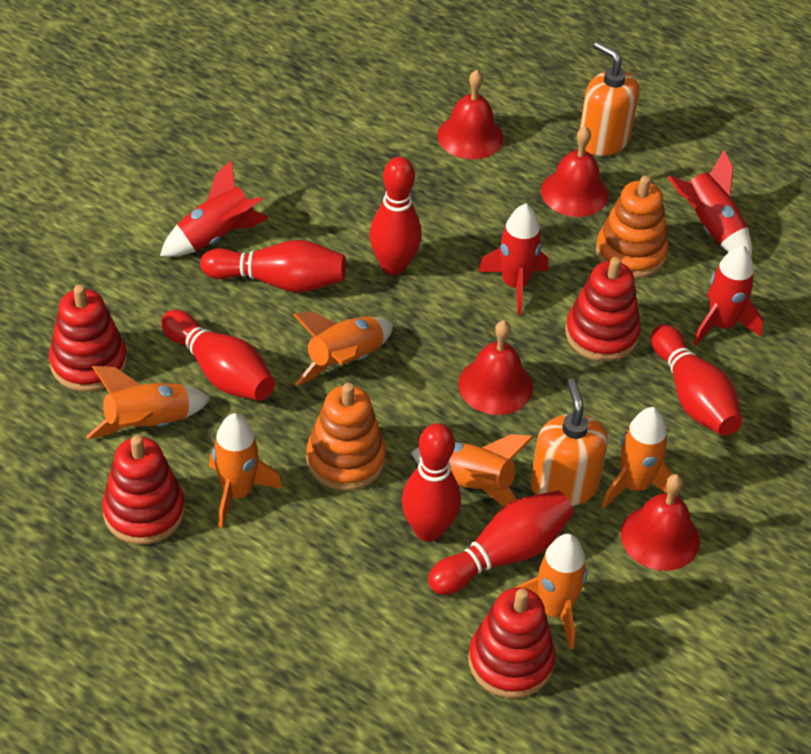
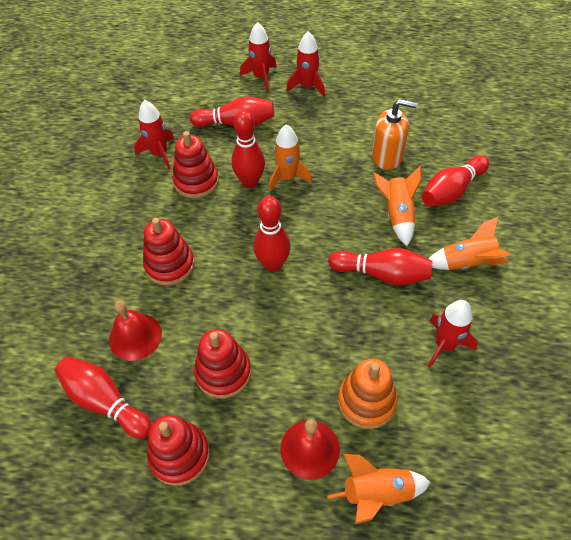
orange rocket: 6 -> 4
orange soap dispenser: 2 -> 1
orange stacking toy: 2 -> 1
red bell: 4 -> 2

